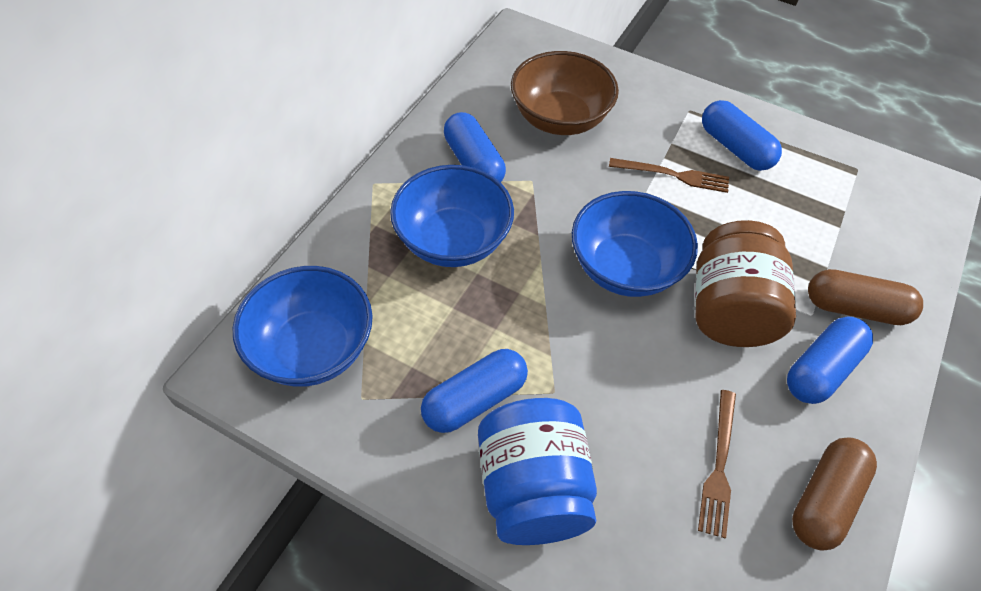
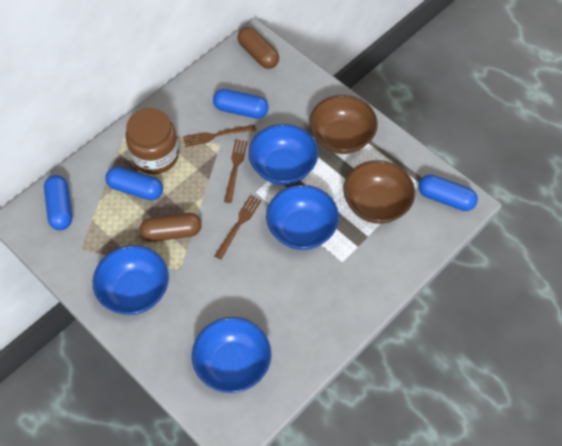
blue bowl: 3 -> 4
blue jar: 1 -> 0
brown bowl: 1 -> 2
brown fork: 2 -> 3

